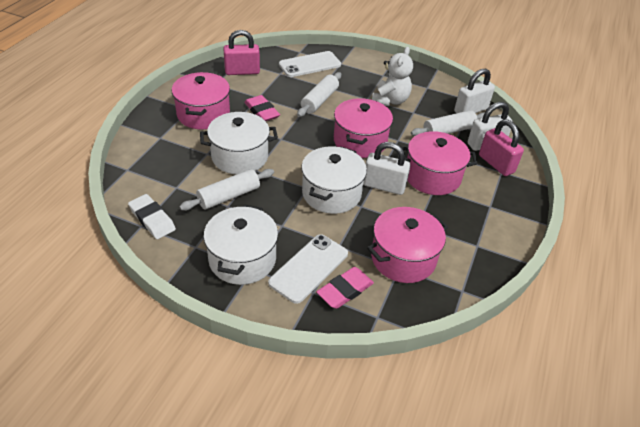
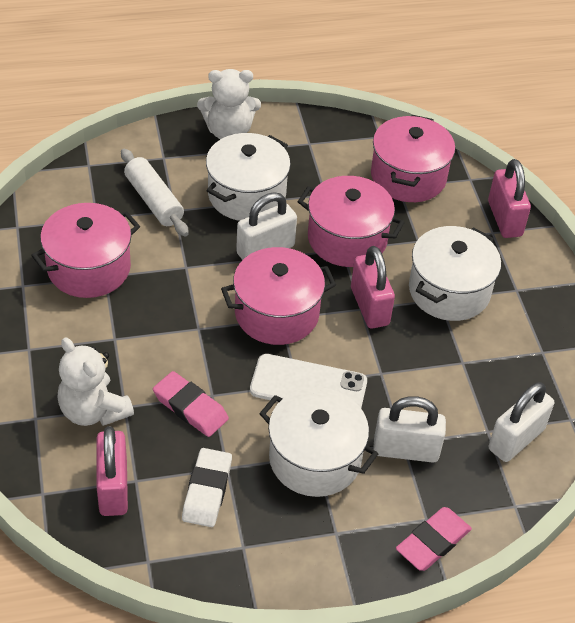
pink padlock: 2 -> 3
white phone: 2 -> 1
white rolling pin: 3 -> 1
white teddy bear: 1 -> 2

